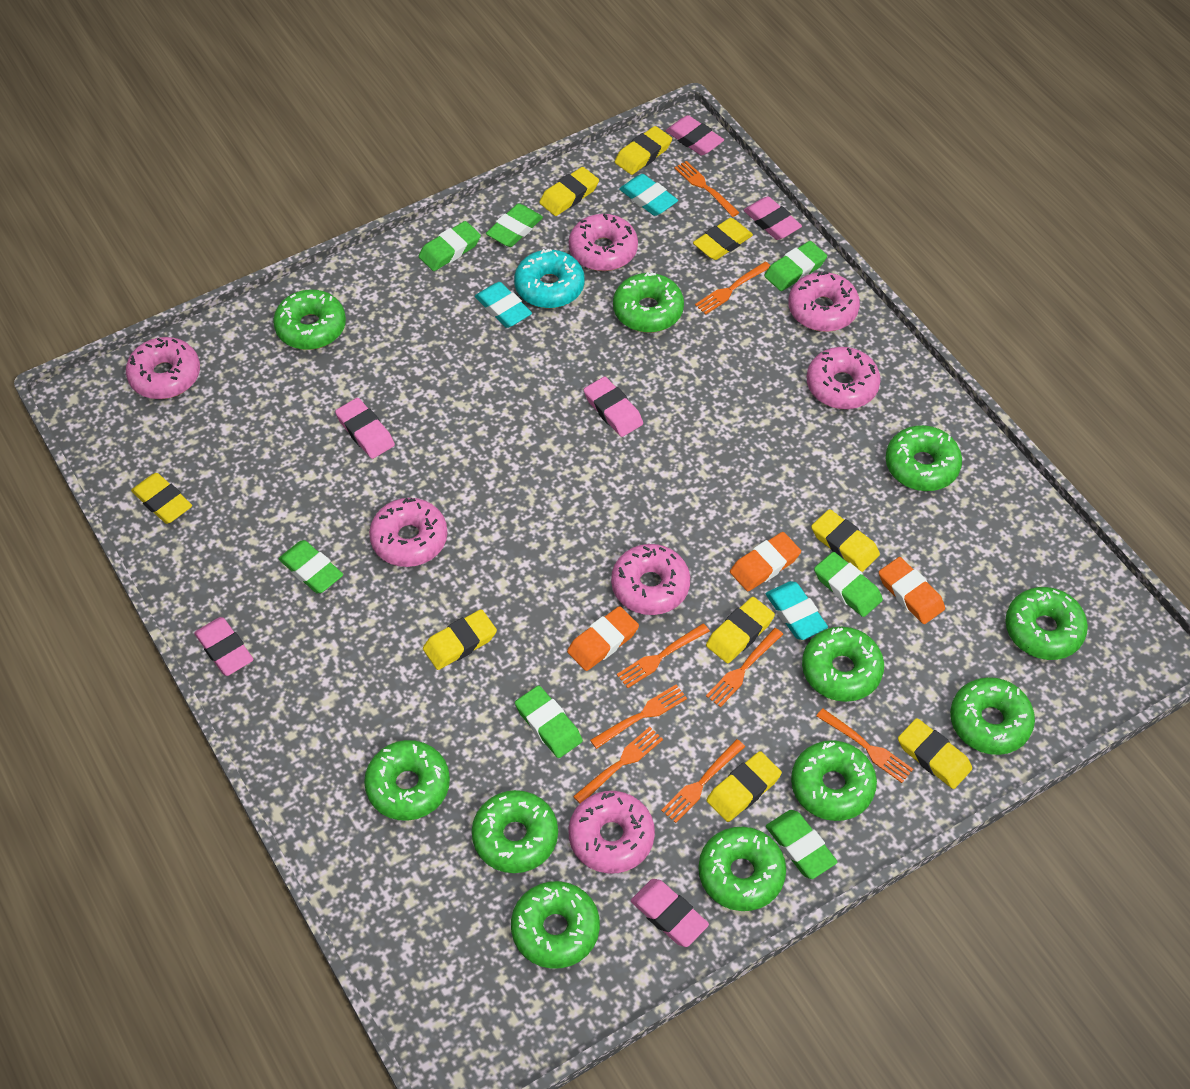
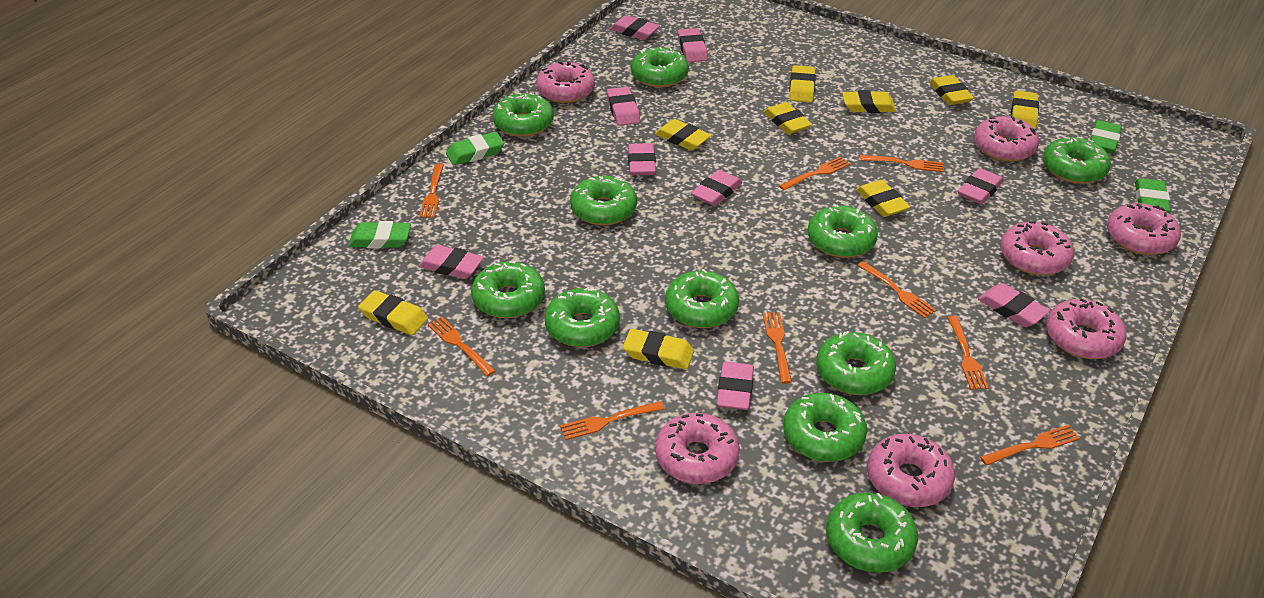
green eraser: 7 -> 4
orange eraser: 3 -> 0
orange fork: 8 -> 9
pink eraser: 6 -> 9
turquoise donut: 1 -> 0
turquoise eraser: 3 -> 0

